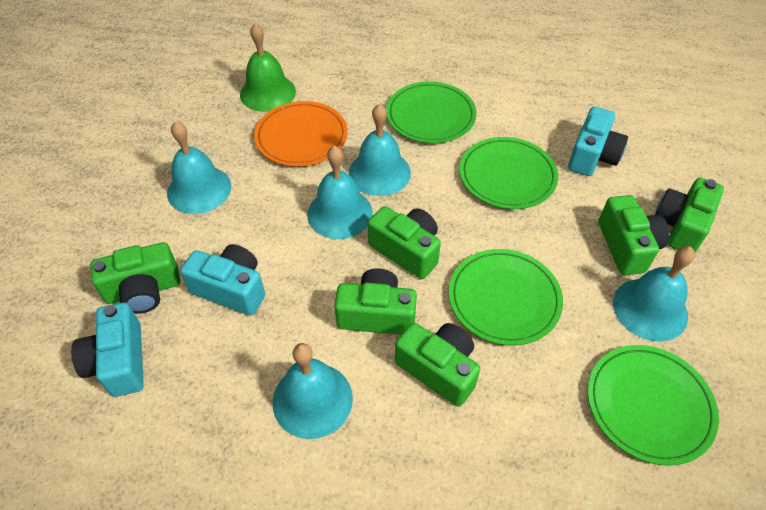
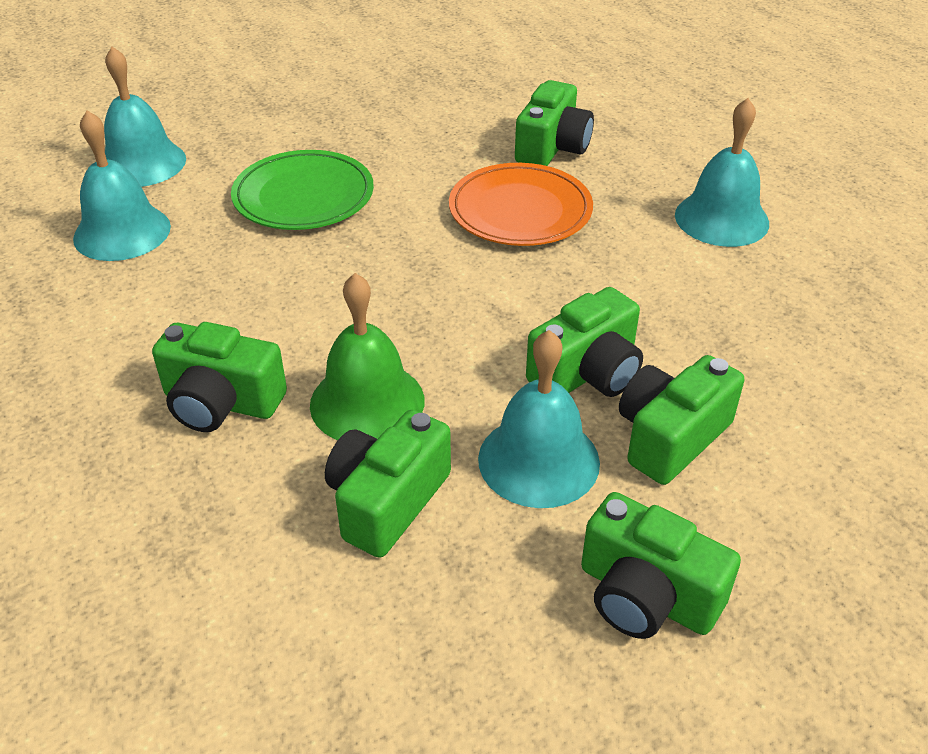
green plate: 4 -> 1
turquoise bell: 5 -> 4
turquoise camera: 3 -> 0

